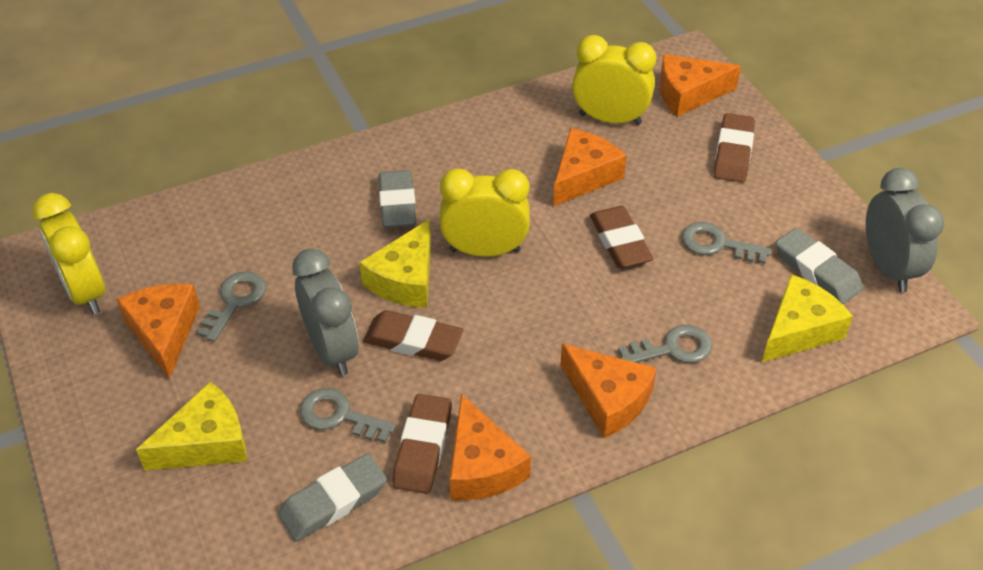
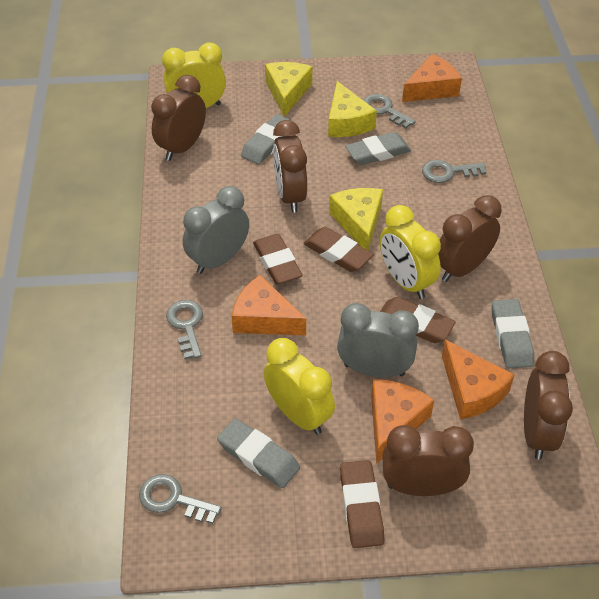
brown clock: 0 -> 5
grey eraser: 3 -> 4
orange cheese: 5 -> 4

